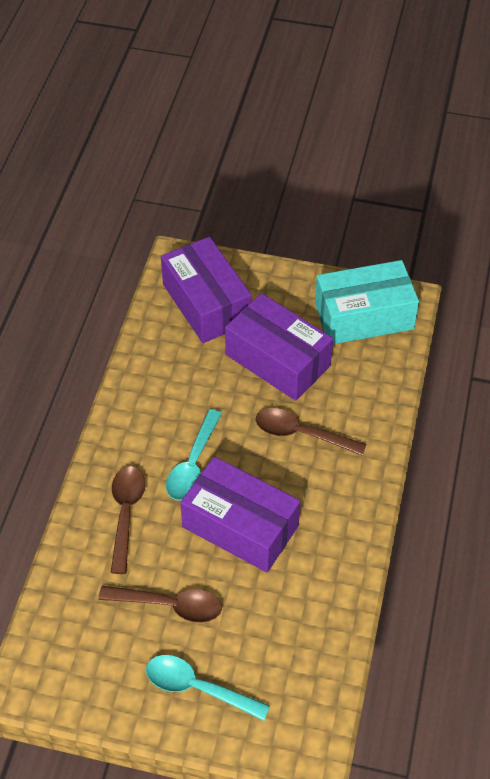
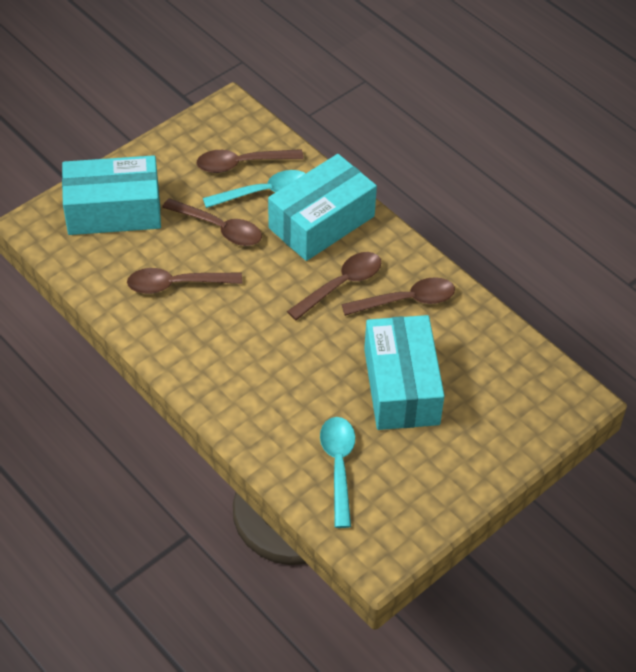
brown spoon: 3 -> 5
purple box: 3 -> 0
turquoise box: 1 -> 3

